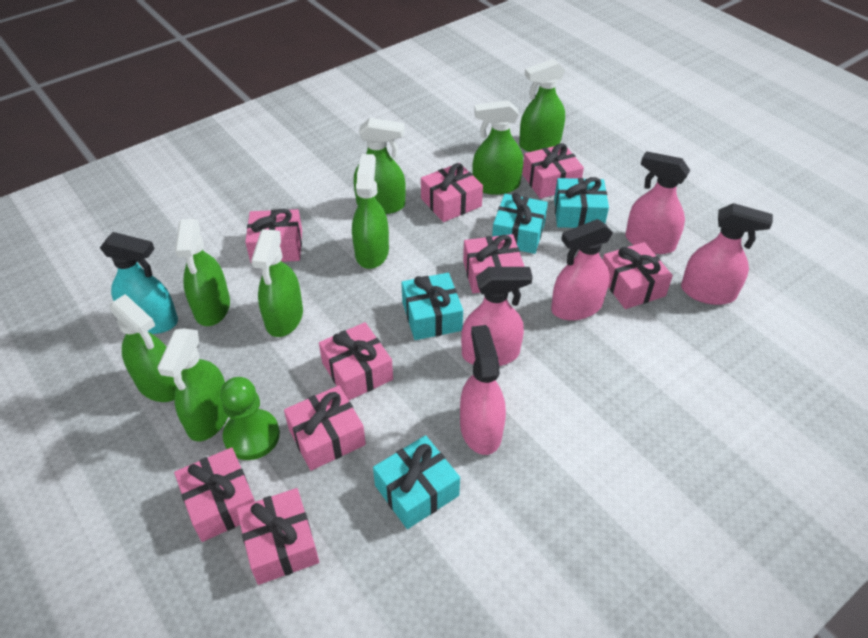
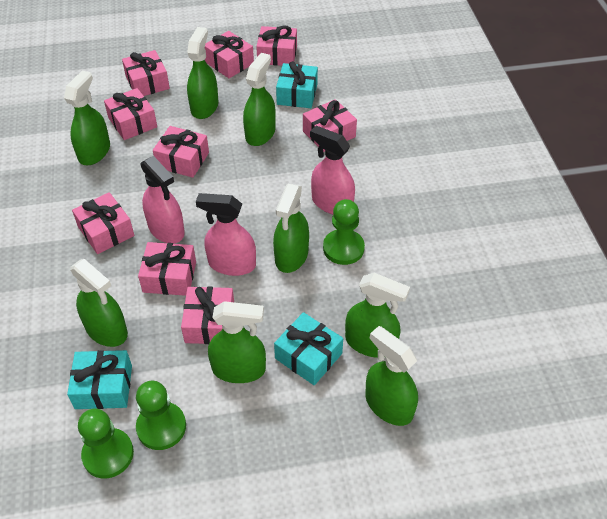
green pawn: 1 -> 3
pink spray bottle: 5 -> 3
turquoise gift: 4 -> 3
turquoise spray bottle: 1 -> 0

